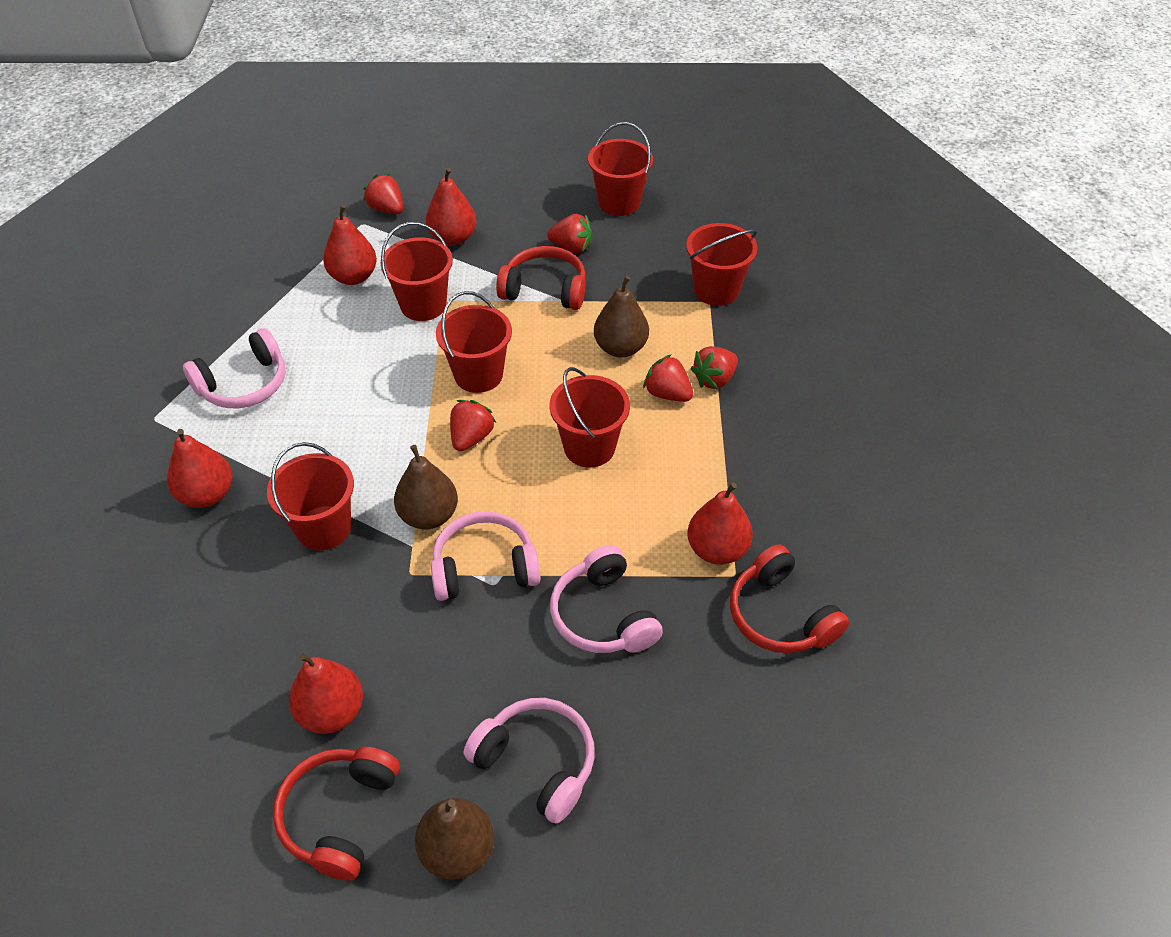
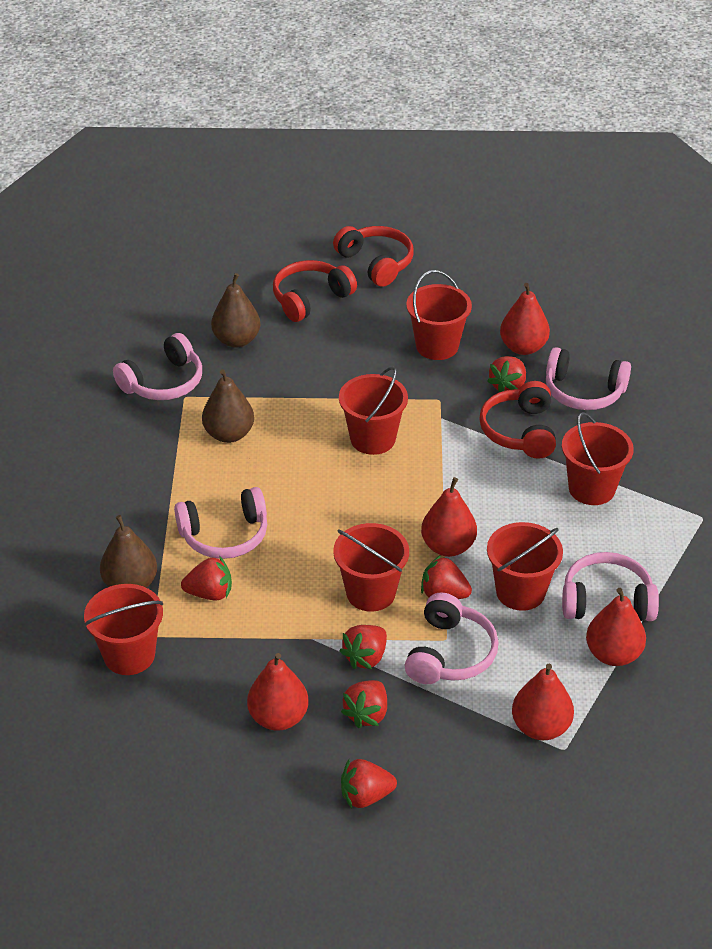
pink headphones: 4 -> 5
red strawberry: 5 -> 6

